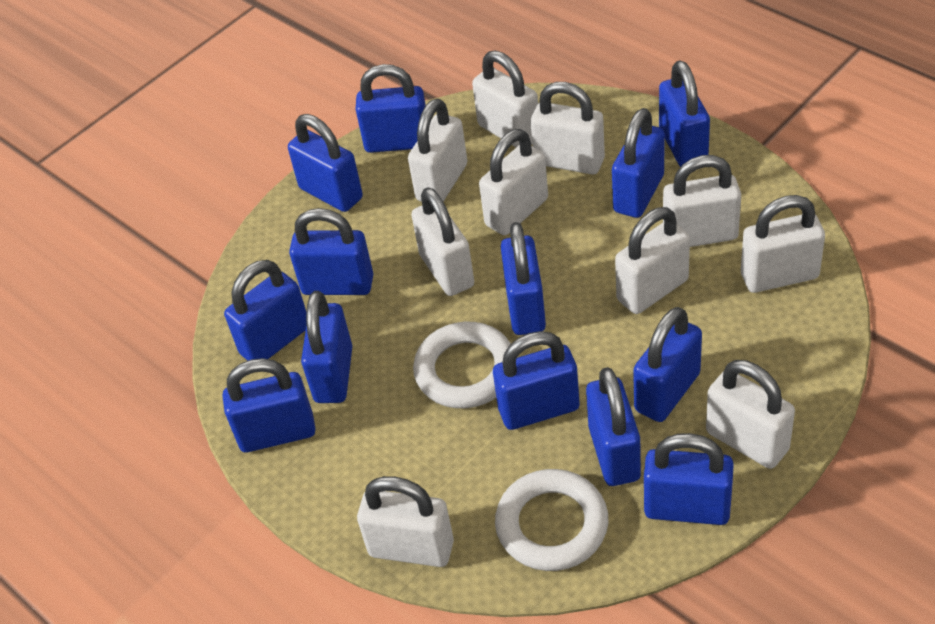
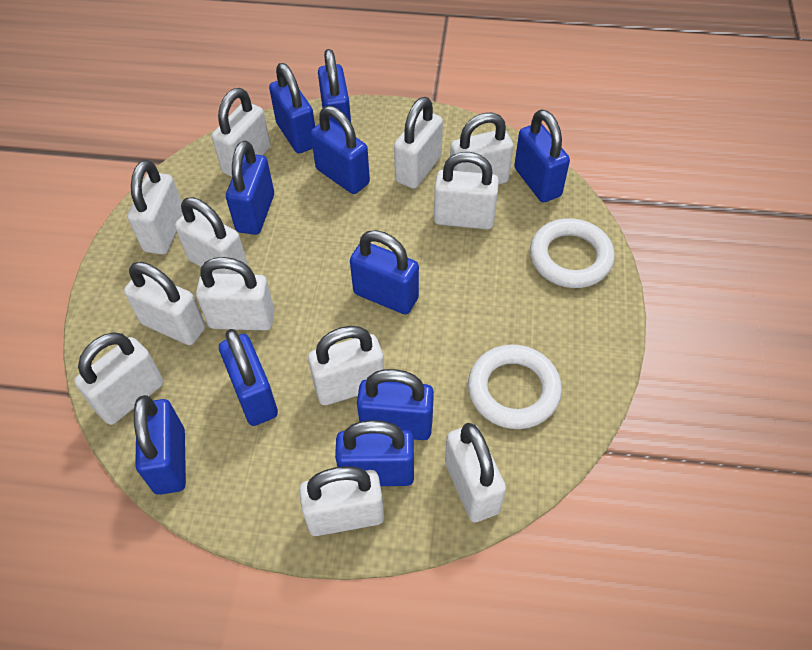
blue padlock: 13 -> 10
white padlock: 10 -> 12

